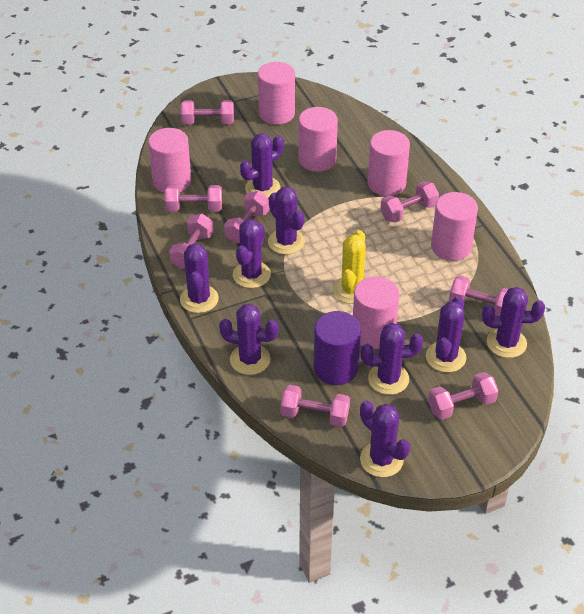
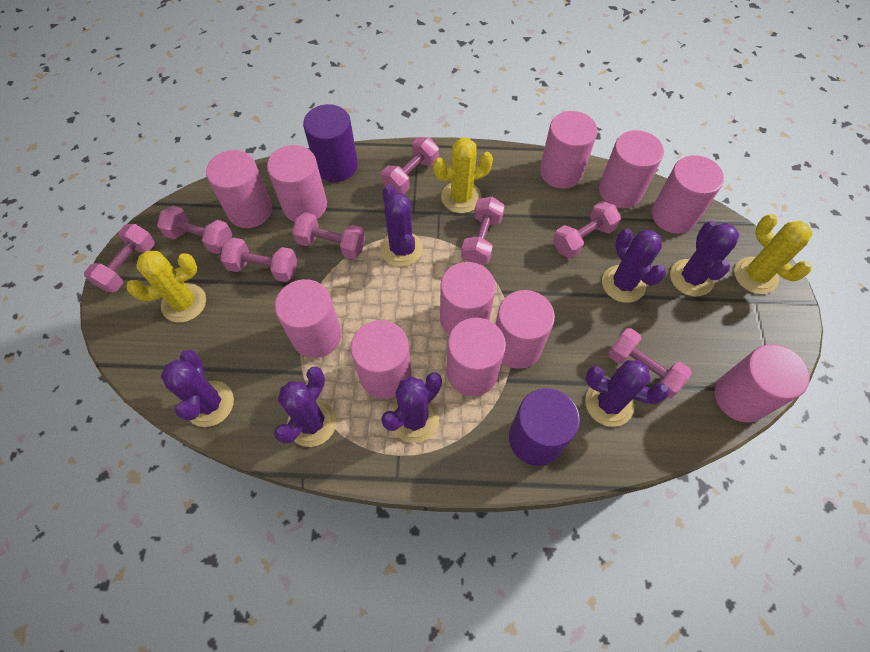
pink cylinder: 6 -> 11
purple cactus: 9 -> 7
purple cylinder: 1 -> 2
yellow cactus: 1 -> 3

